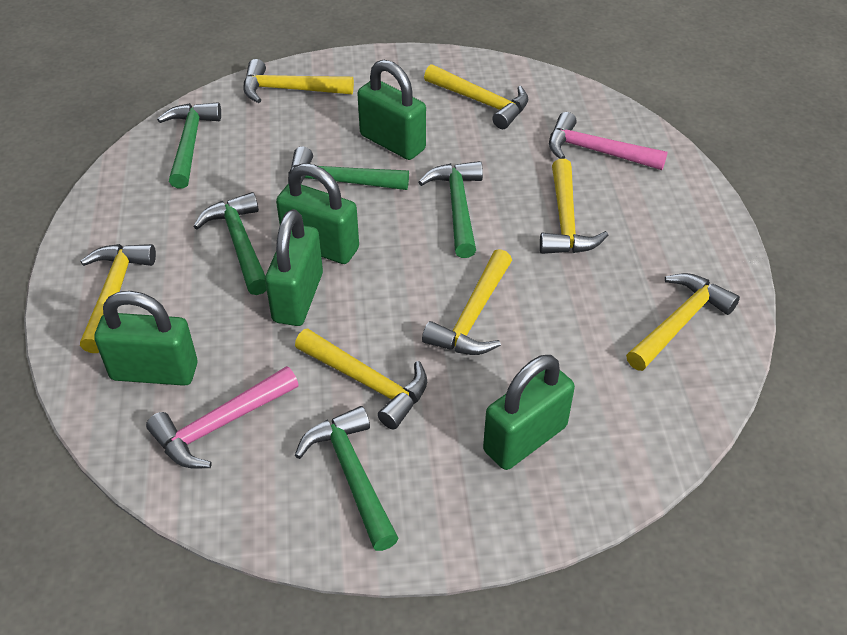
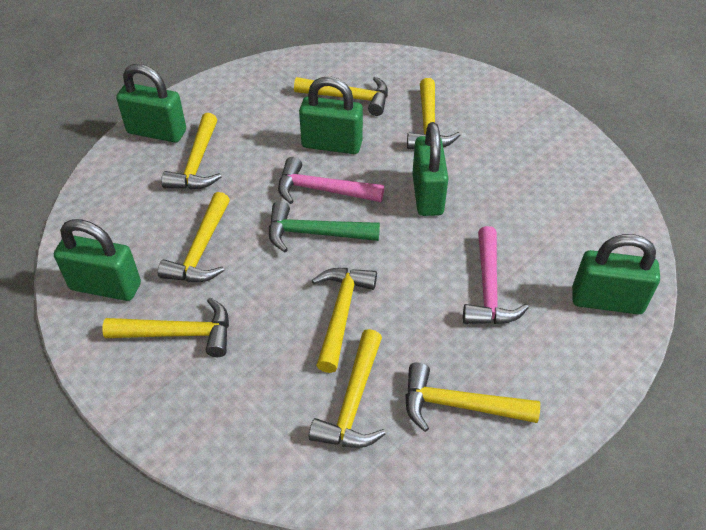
green hammer: 5 -> 1
yellow hammer: 7 -> 8

